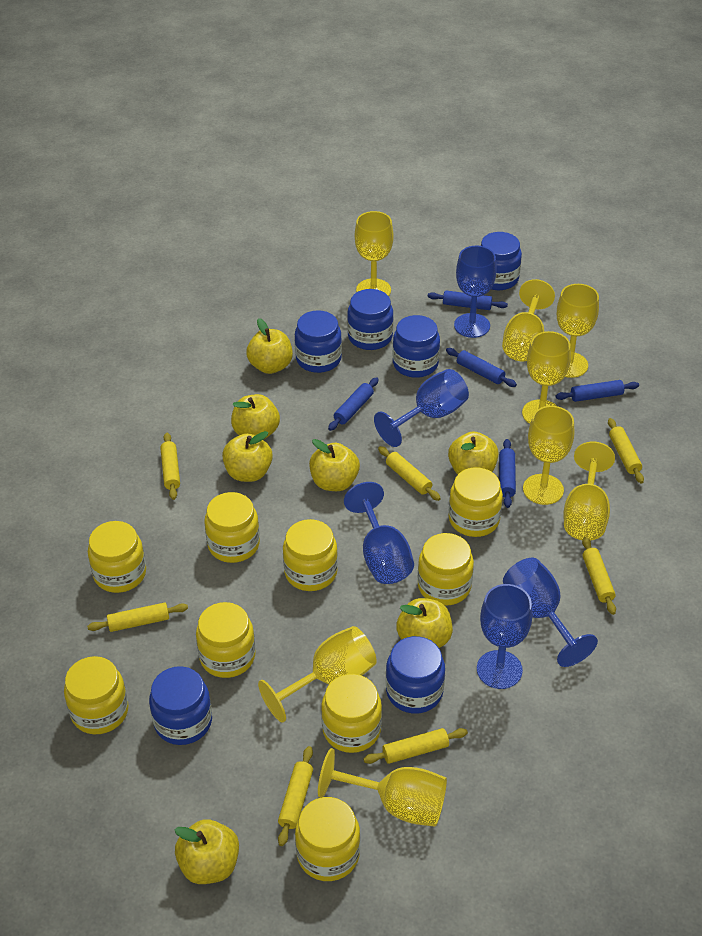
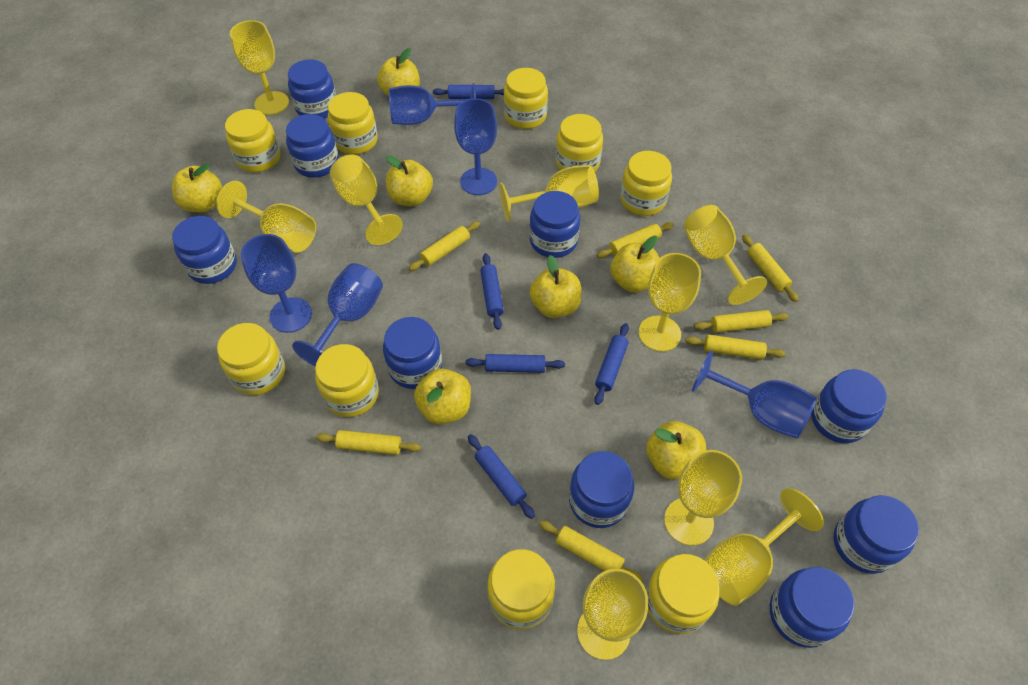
blue jar: 6 -> 9
yellow goblet: 8 -> 9

